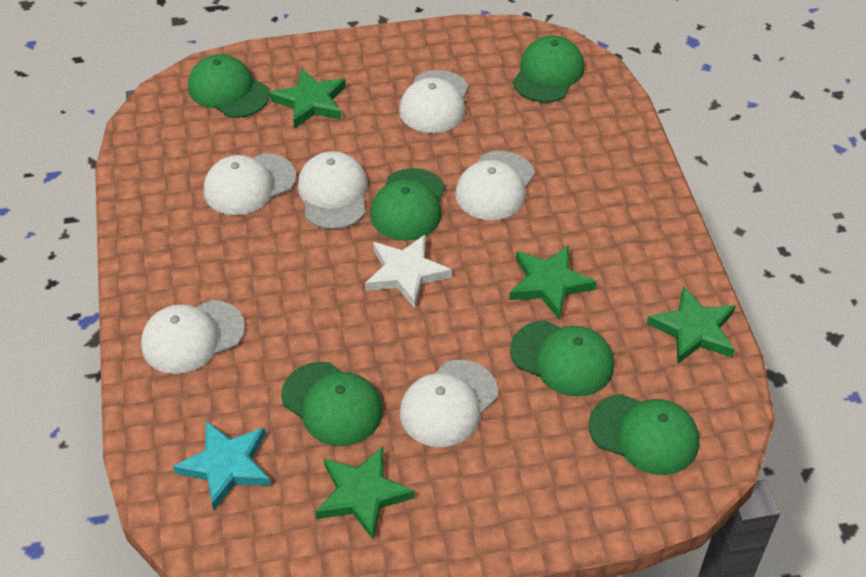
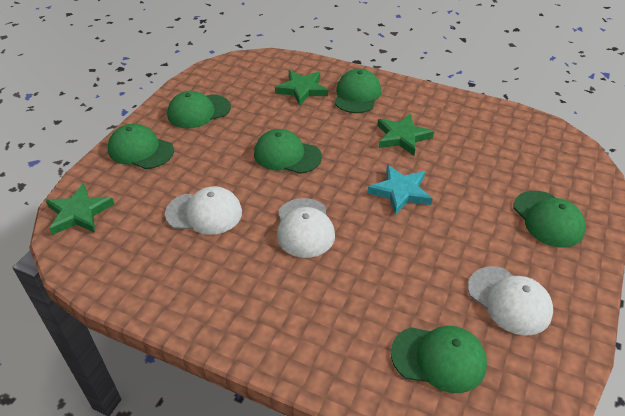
green star: 4 -> 3
white cap: 6 -> 3
white star: 1 -> 0

